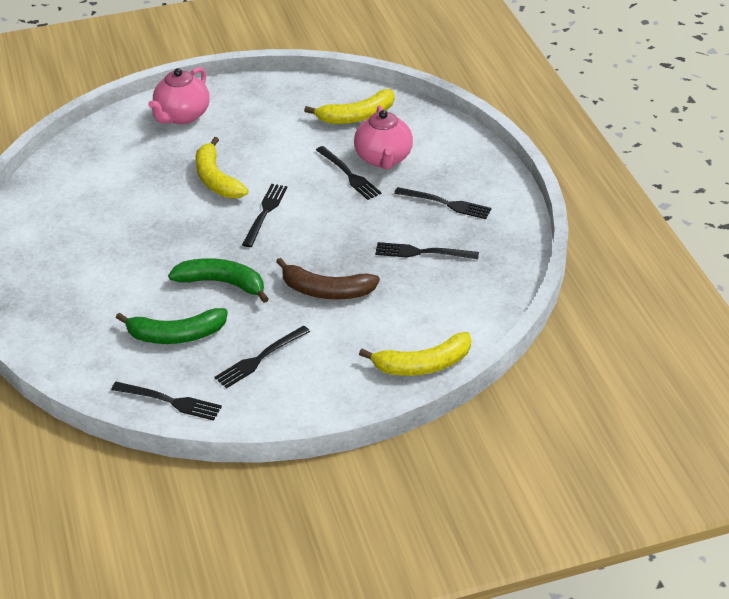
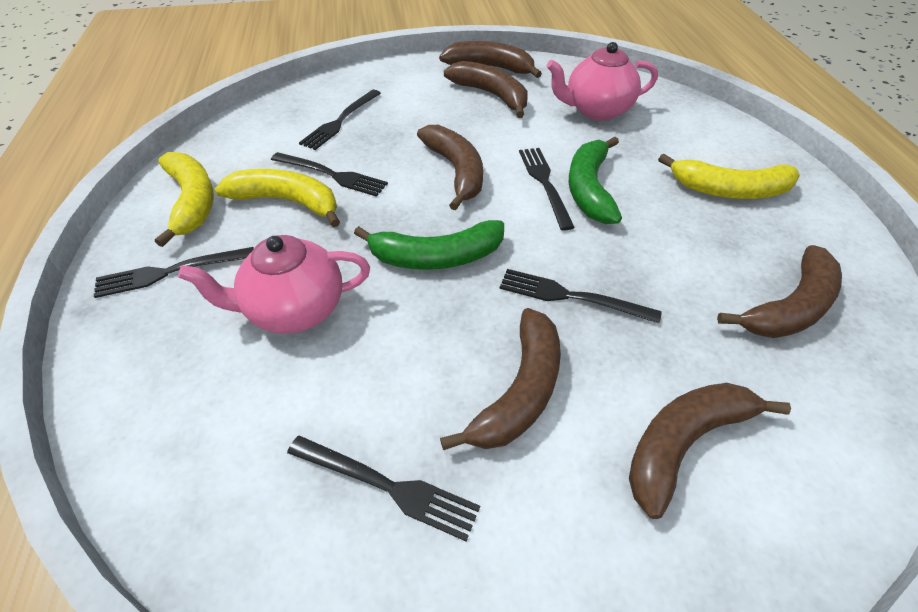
brown banana: 1 -> 6

